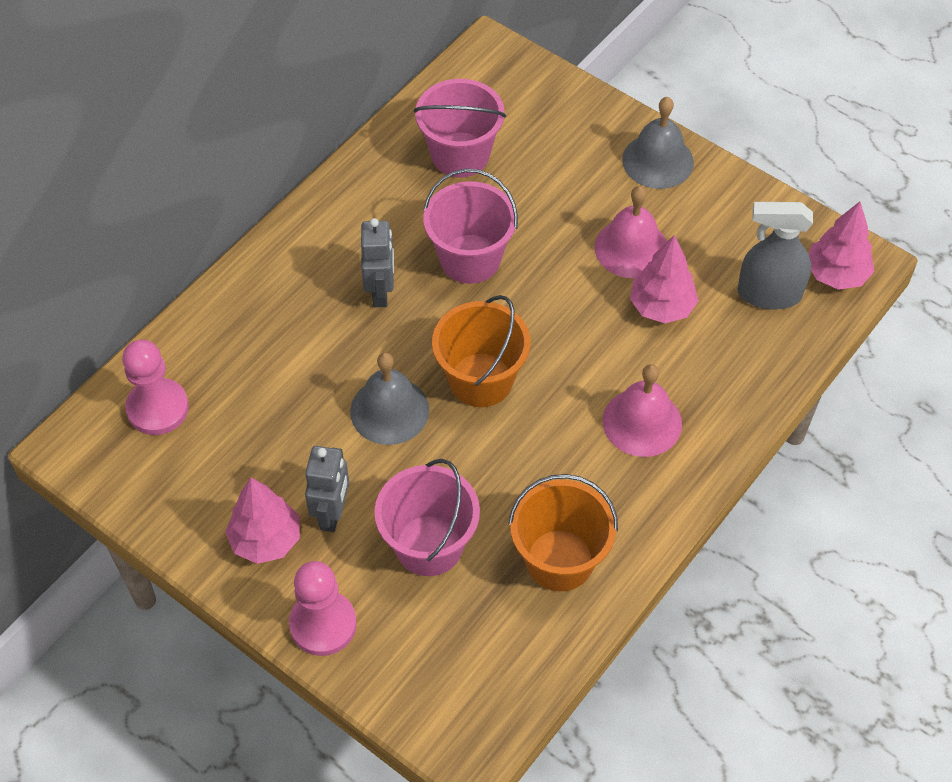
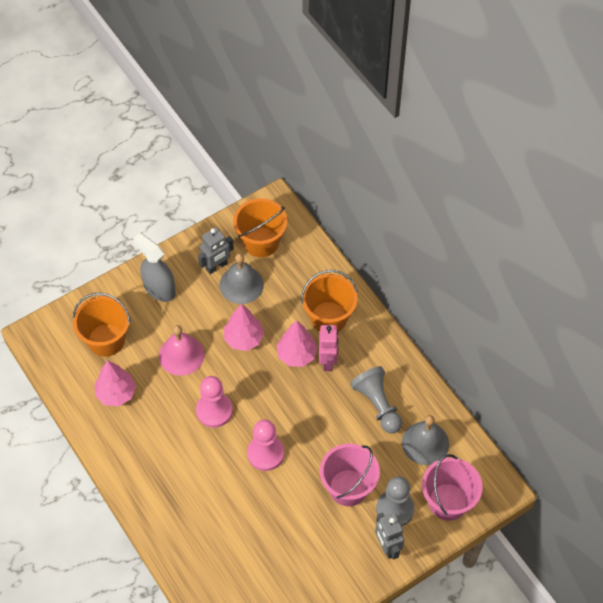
grey pawn: 0 -> 2
orange bucket: 2 -> 3
pink bell: 2 -> 1
pink bucket: 3 -> 2
pink robot: 0 -> 1

